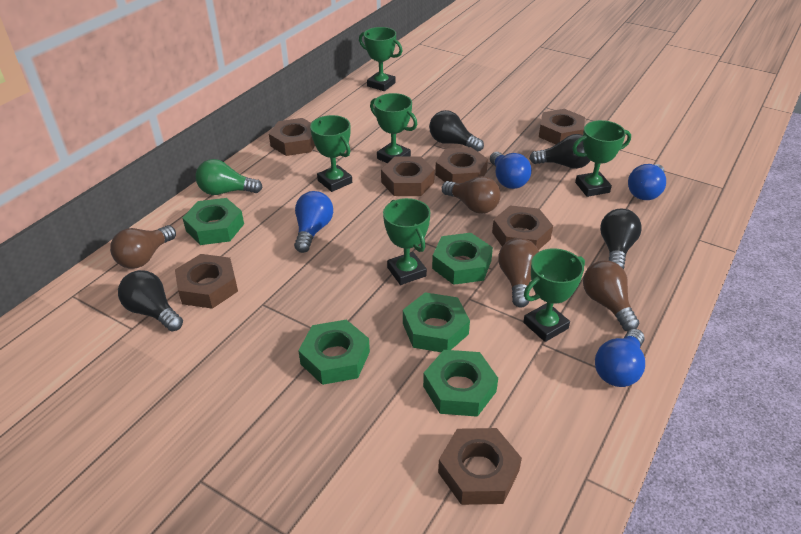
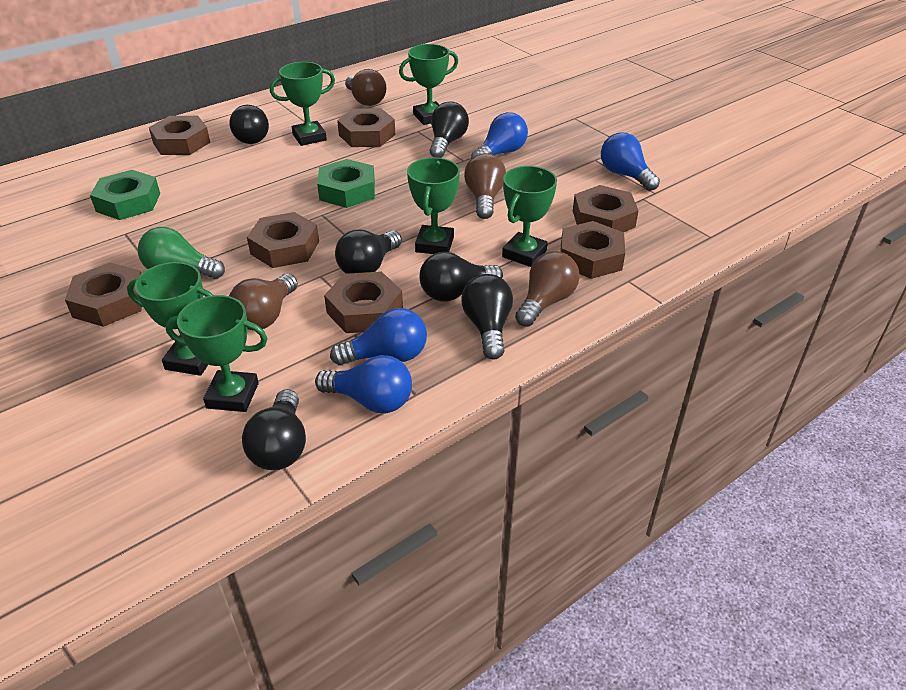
black light bulb: 4 -> 6
green nut: 5 -> 2

